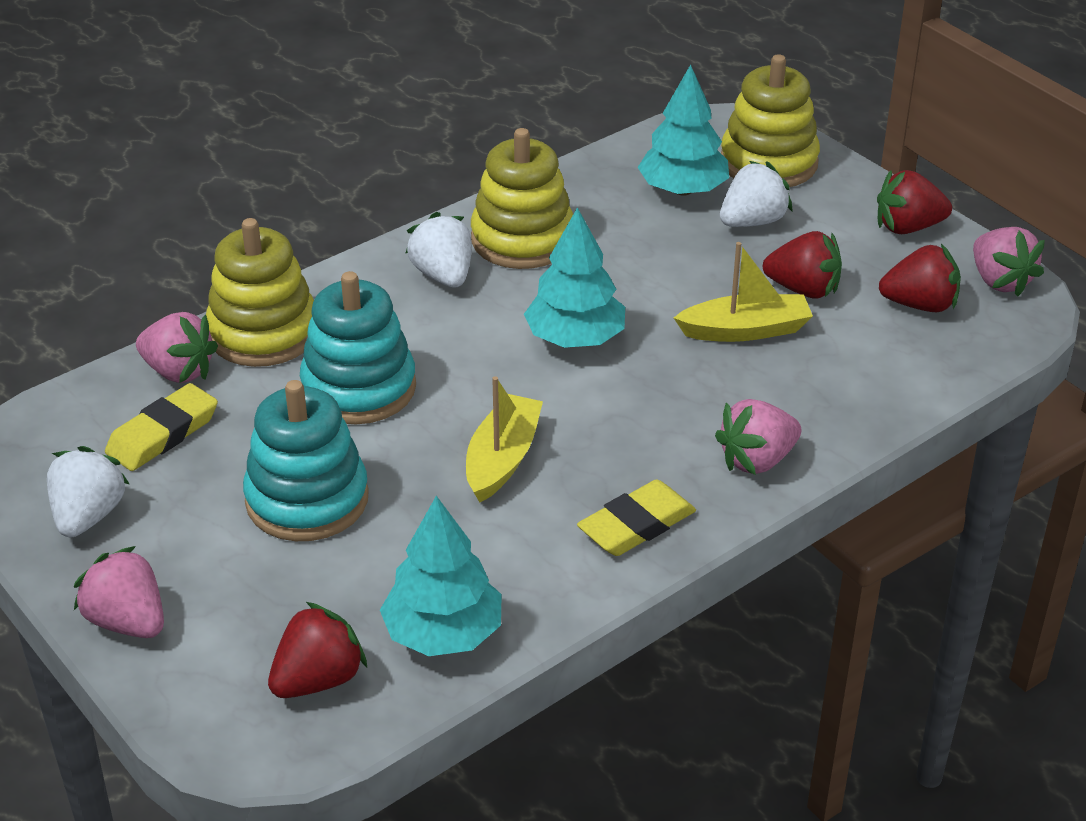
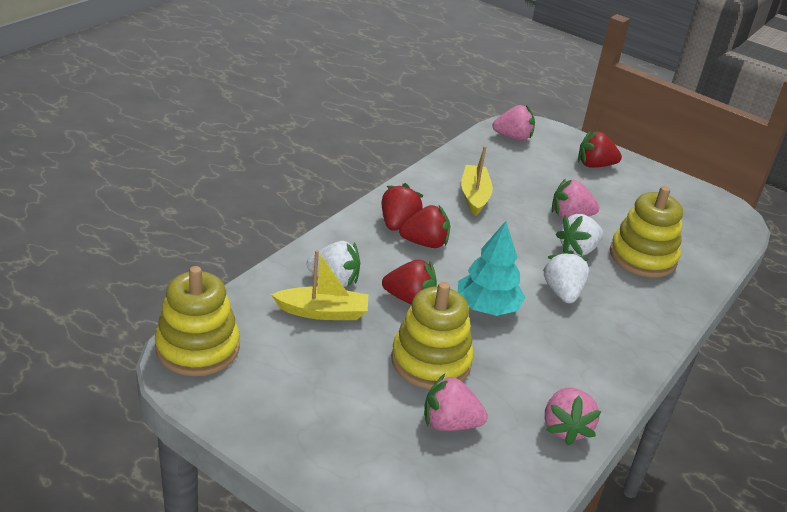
turquoise stacking toy: 2 -> 0
turquoise tree: 3 -> 1
yellow eraser: 2 -> 0

